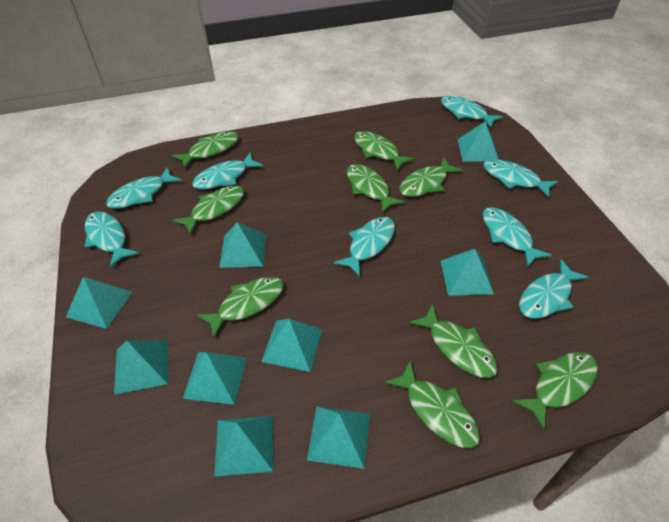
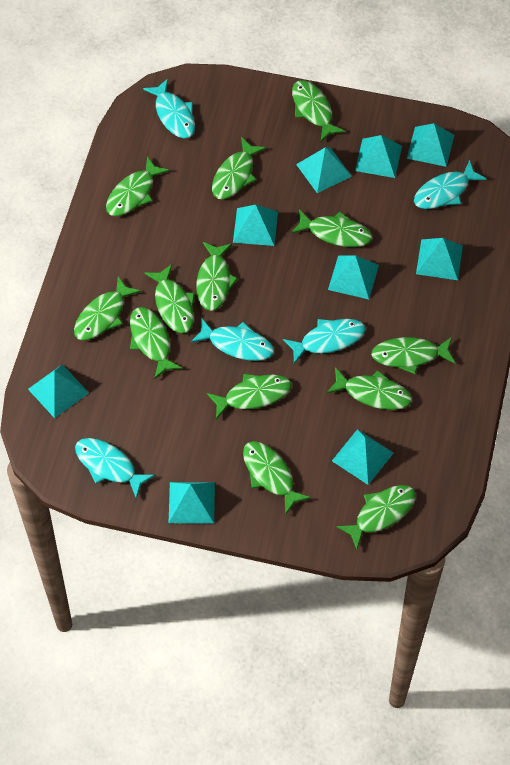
green fish: 9 -> 13
turquoise fish: 8 -> 5

